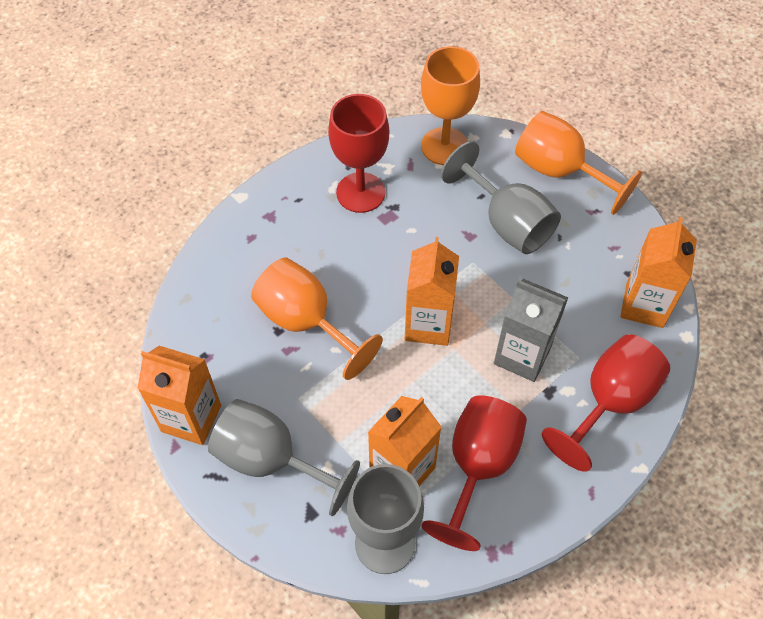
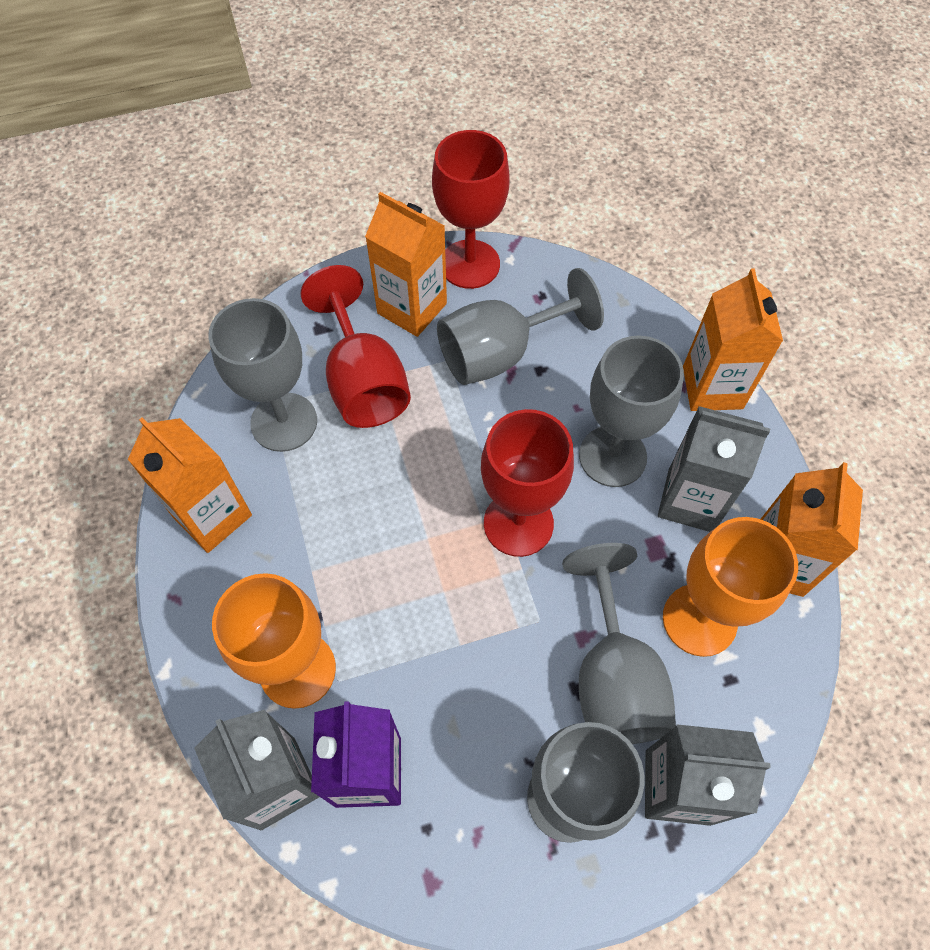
grey carton: 1 -> 3
grey goblet: 3 -> 5
orange goblet: 3 -> 2
purple carton: 0 -> 1

